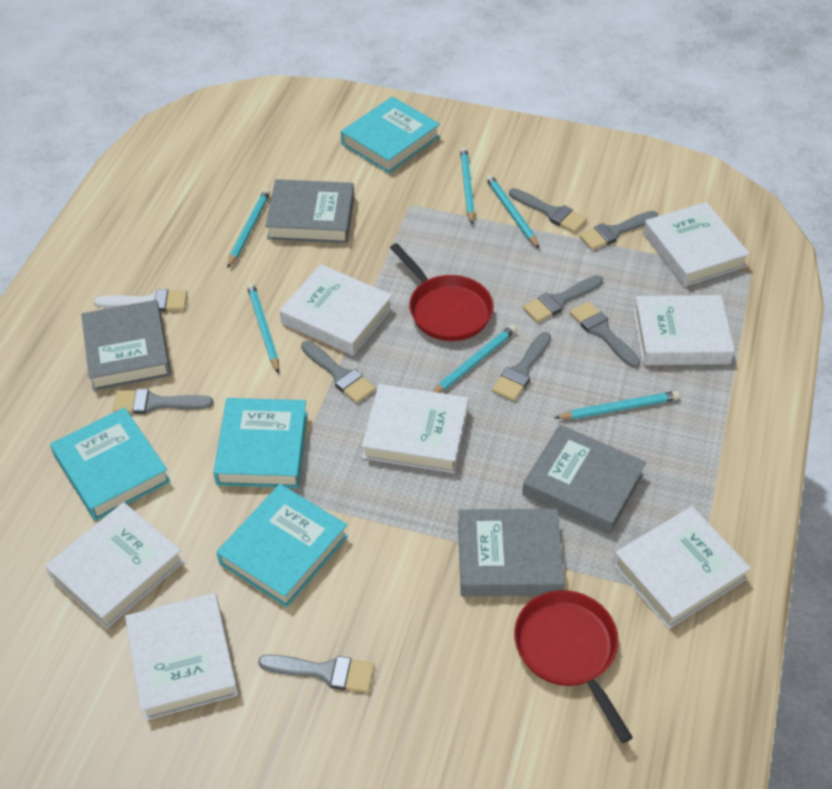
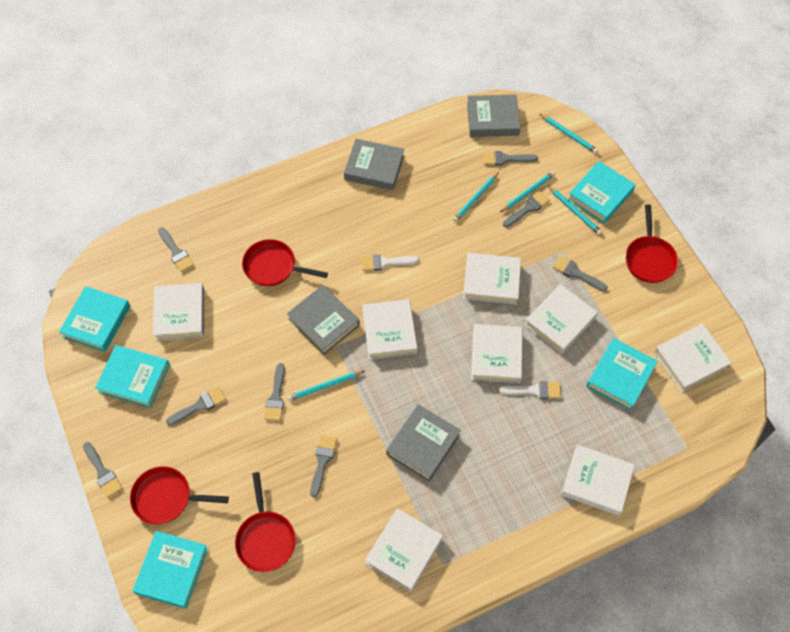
red pan: 2 -> 4
turquoise book: 4 -> 5
turquoise pencil: 6 -> 5
white book: 7 -> 8
white brush: 1 -> 2

